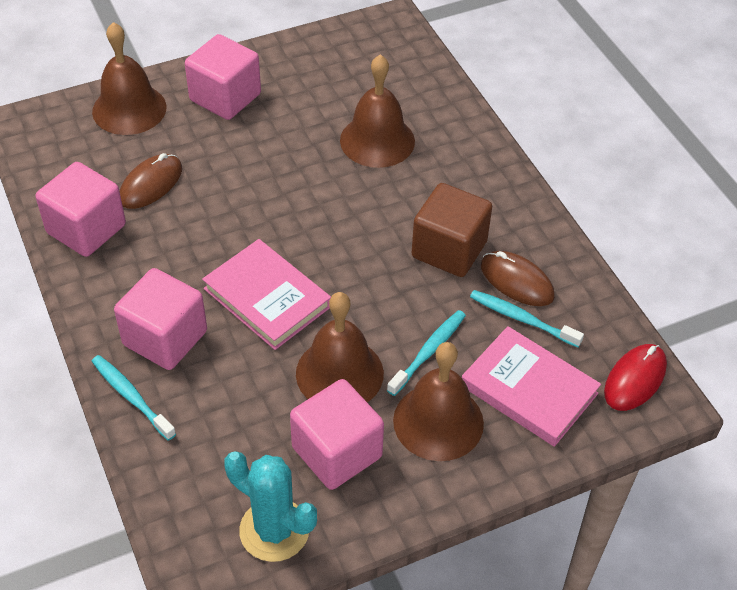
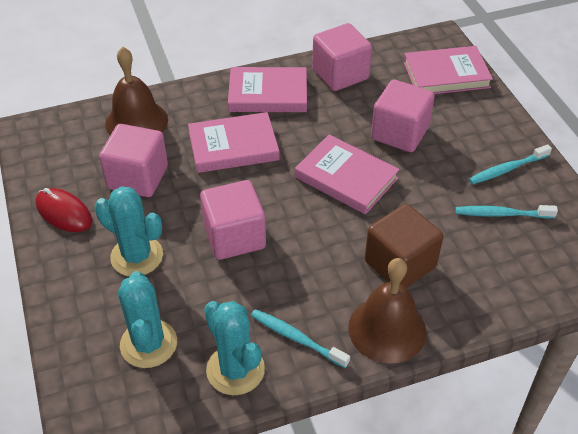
brown bell: 4 -> 2
brown mouse: 2 -> 0
pink book: 2 -> 4
turquoise cactus: 1 -> 3

